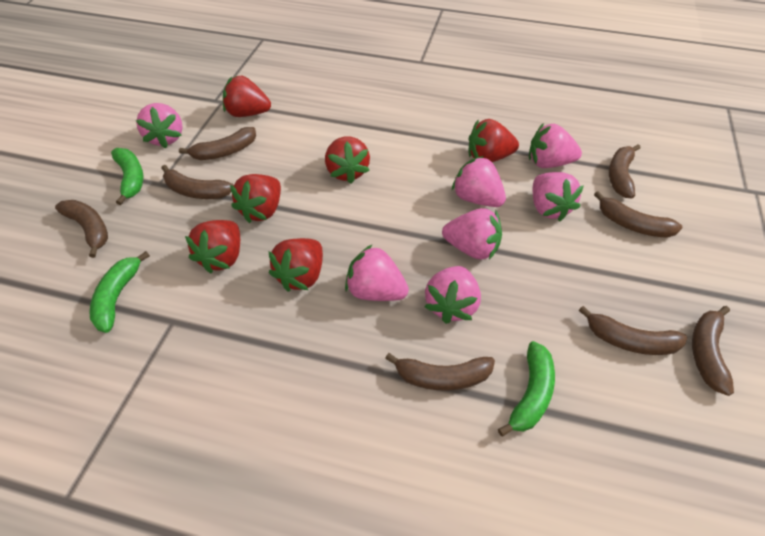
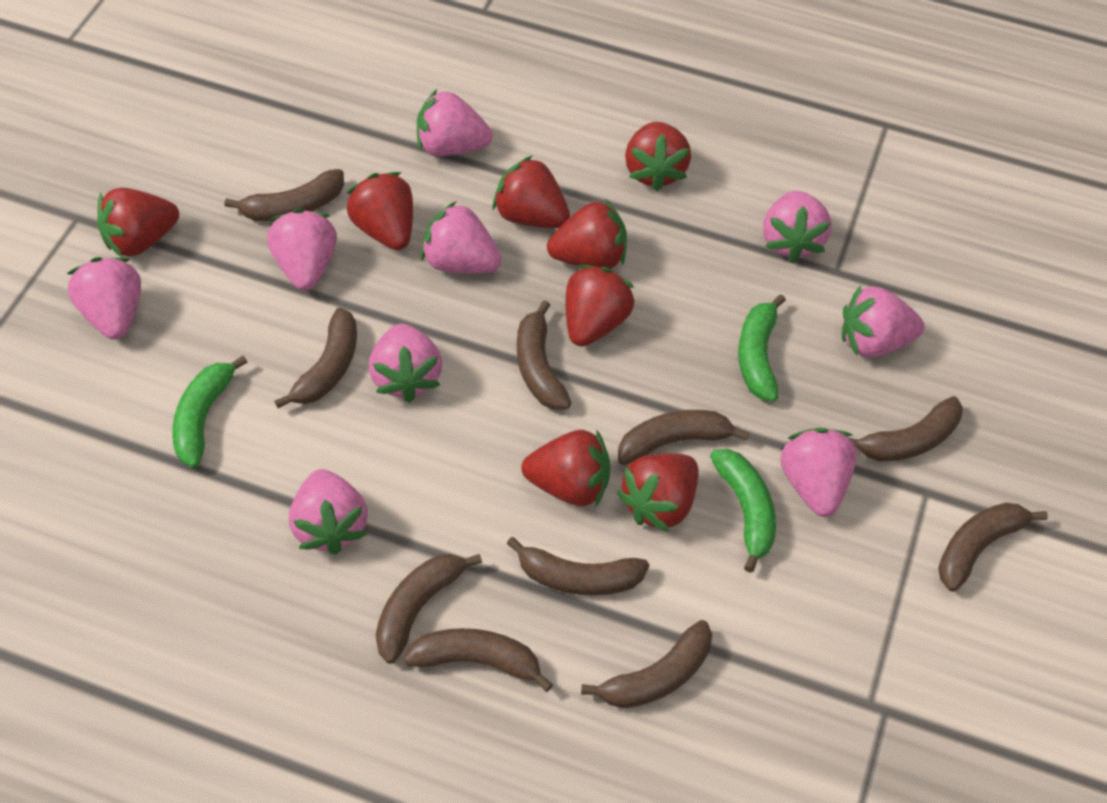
brown banana: 8 -> 10
pink strawberry: 7 -> 9
red strawberry: 6 -> 8

